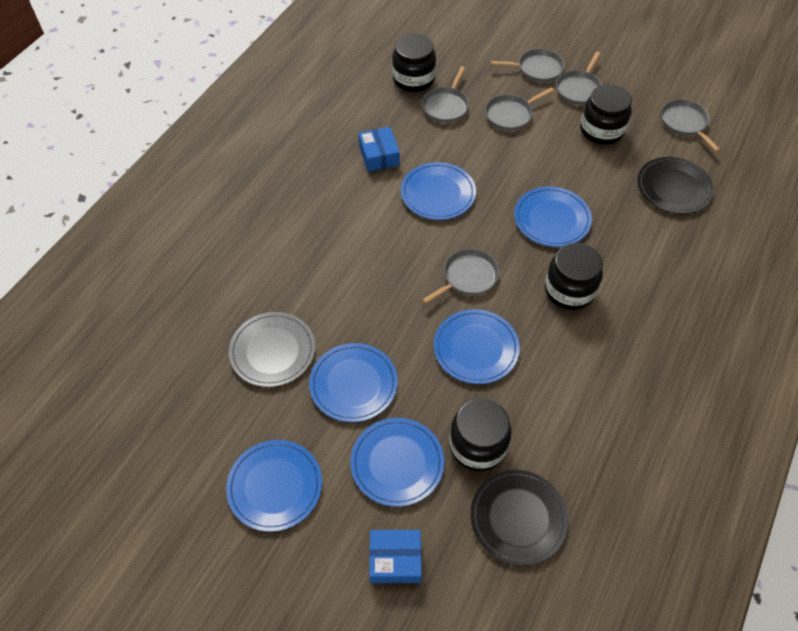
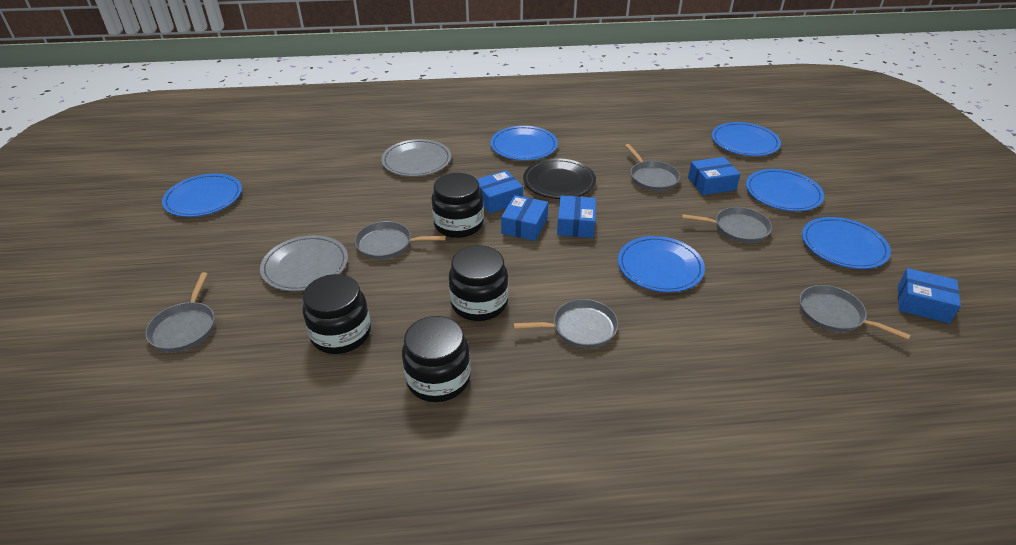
black plate: 2 -> 1
blue box: 2 -> 5
grey plate: 1 -> 2

